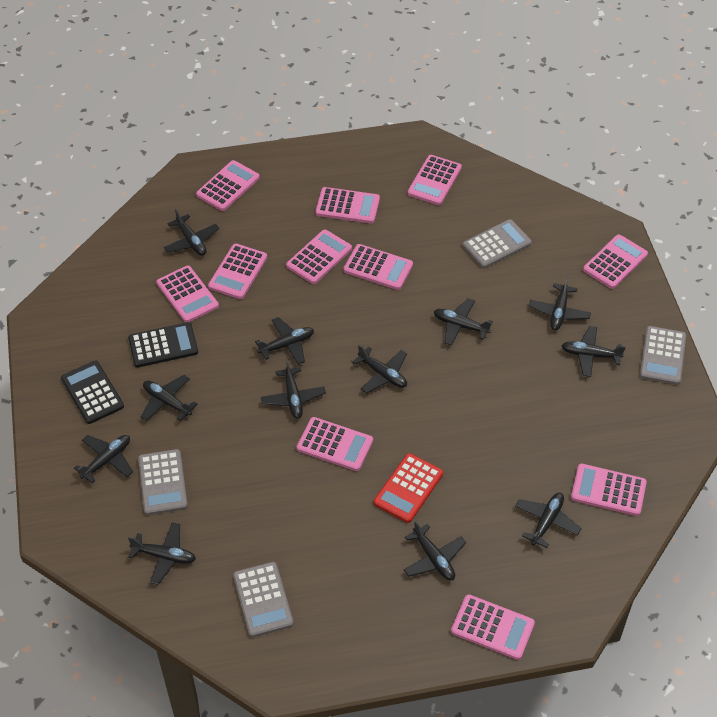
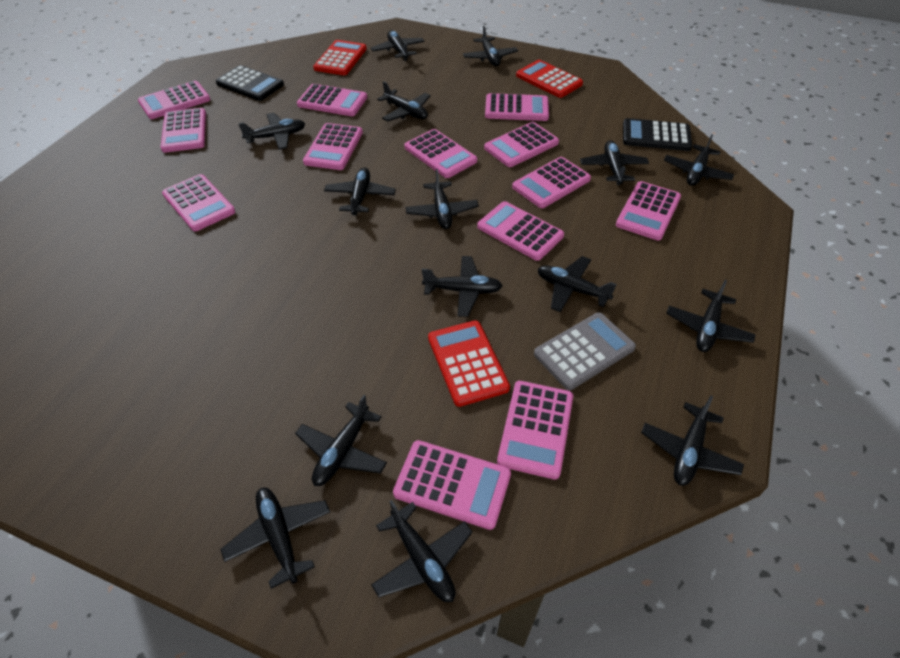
black plane: 12 -> 15
grey calculator: 4 -> 1
pink calculator: 11 -> 13
red calculator: 1 -> 3

